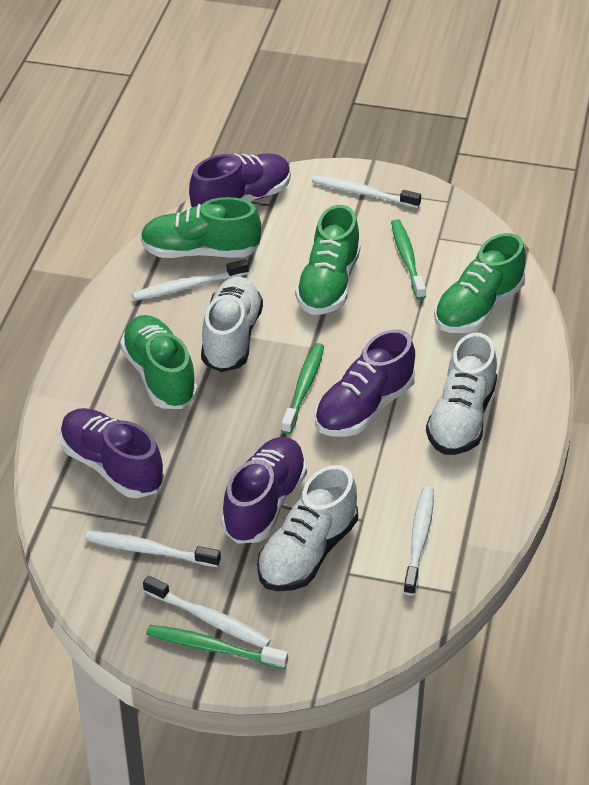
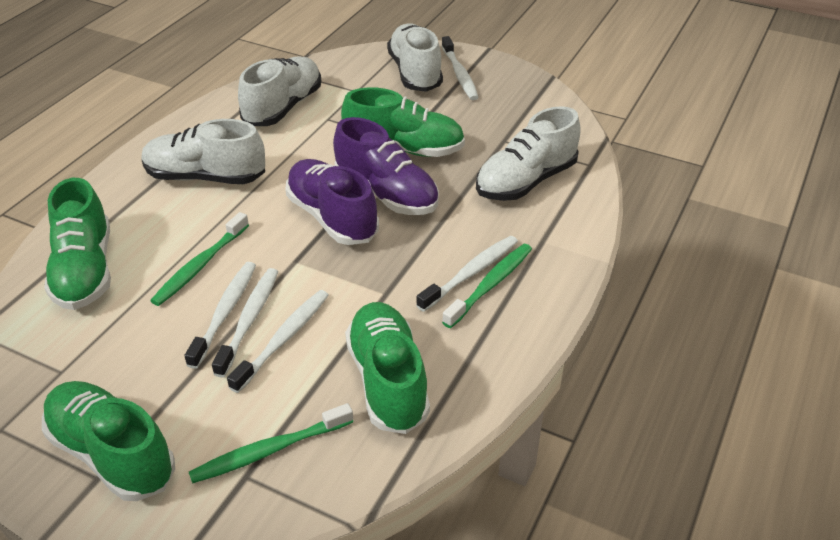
purple shoe: 4 -> 2
white shoe: 3 -> 4

